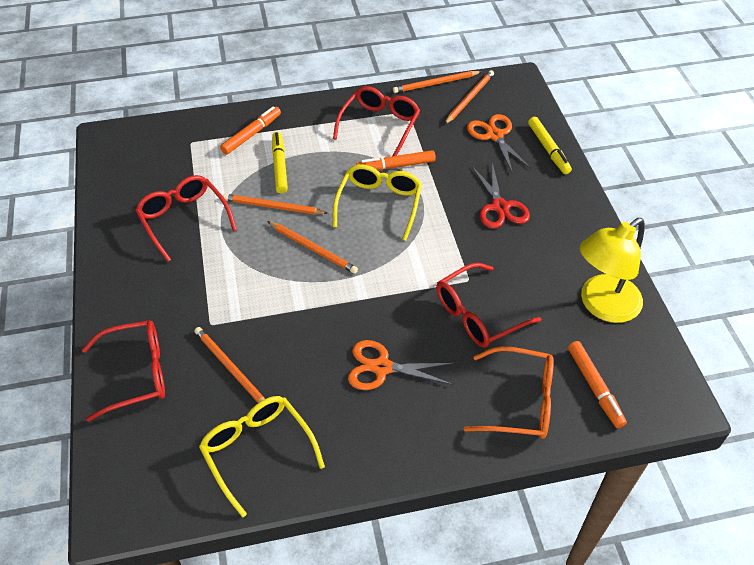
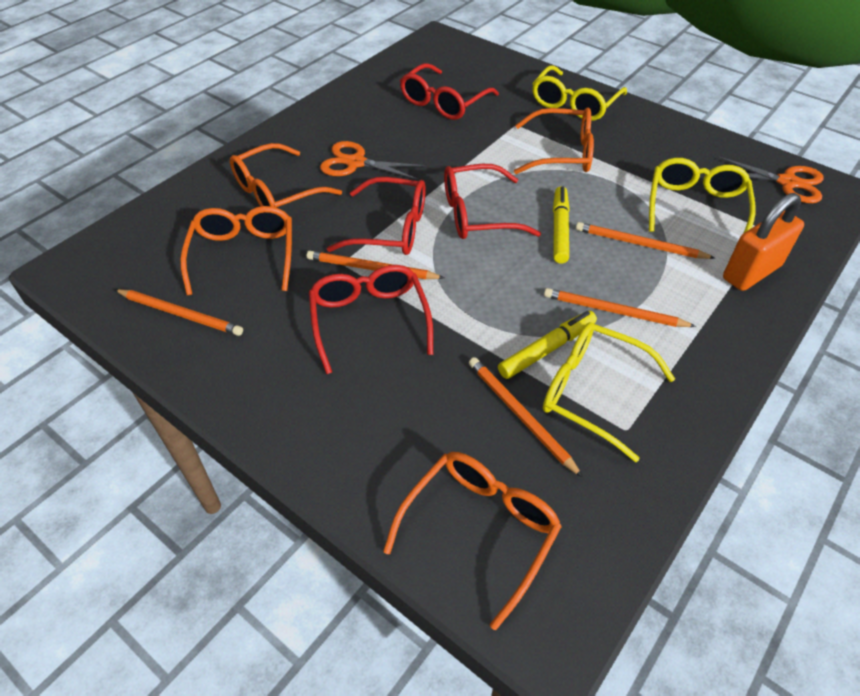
orange glasses: 1 -> 4
orange marker: 3 -> 0
orange padlock: 0 -> 1
red scissors: 1 -> 0
yellow glasses: 2 -> 3
yellow lamp: 1 -> 0

